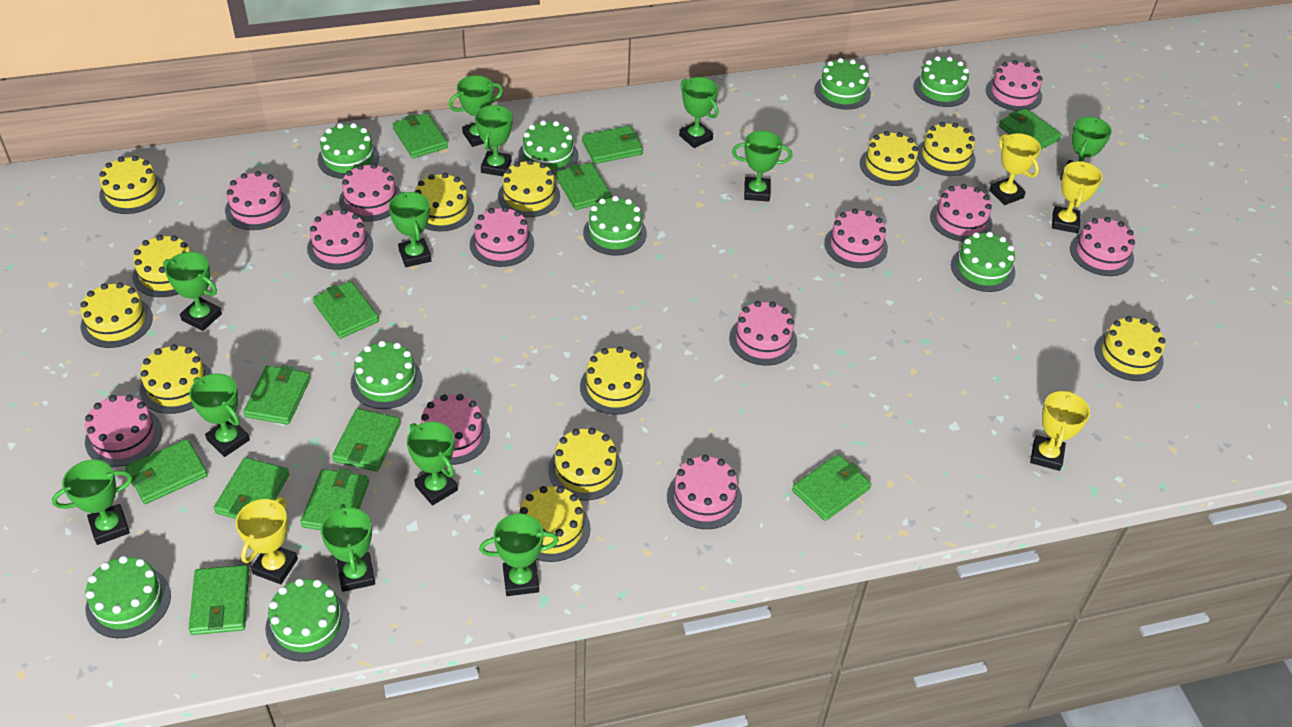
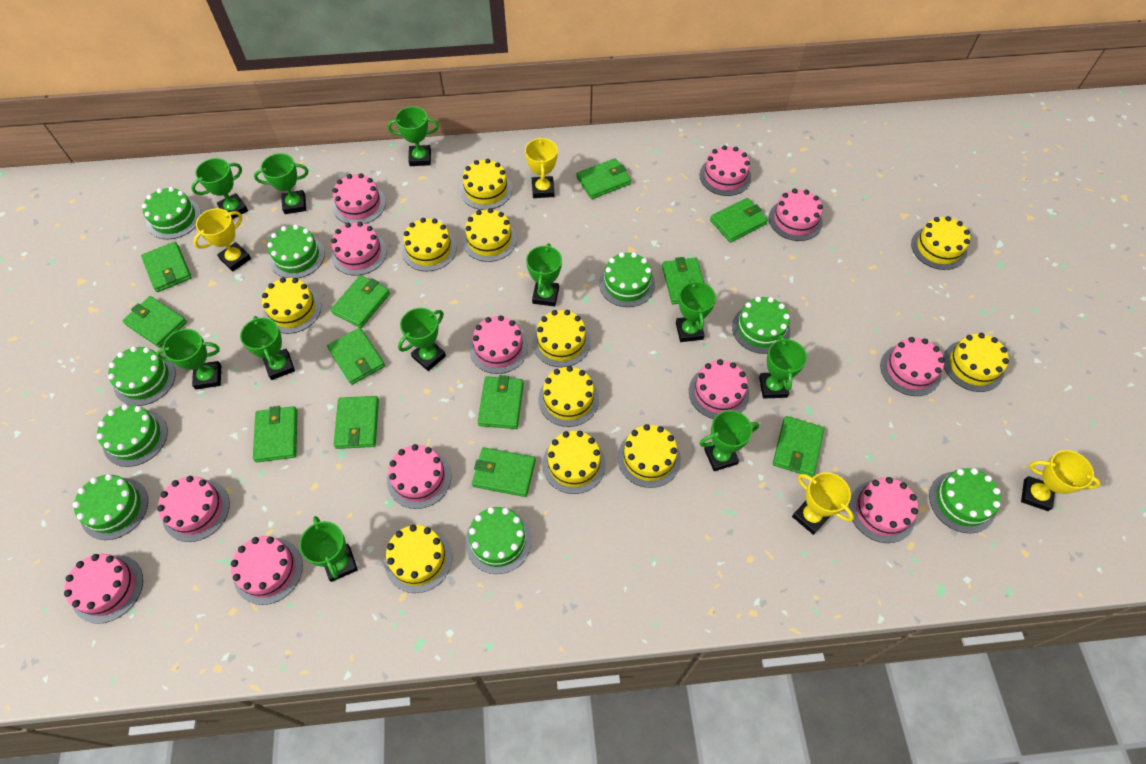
green trophy: 12 -> 11
yellow cake: 12 -> 11

